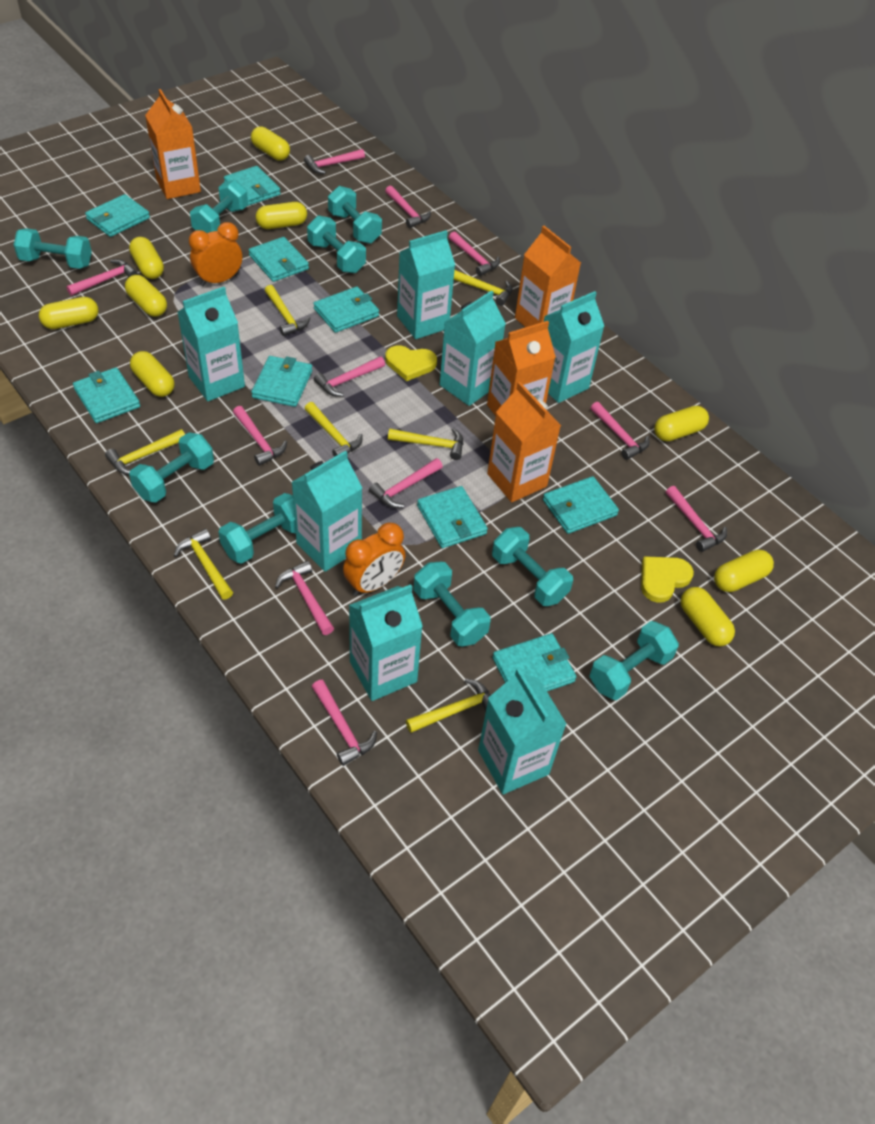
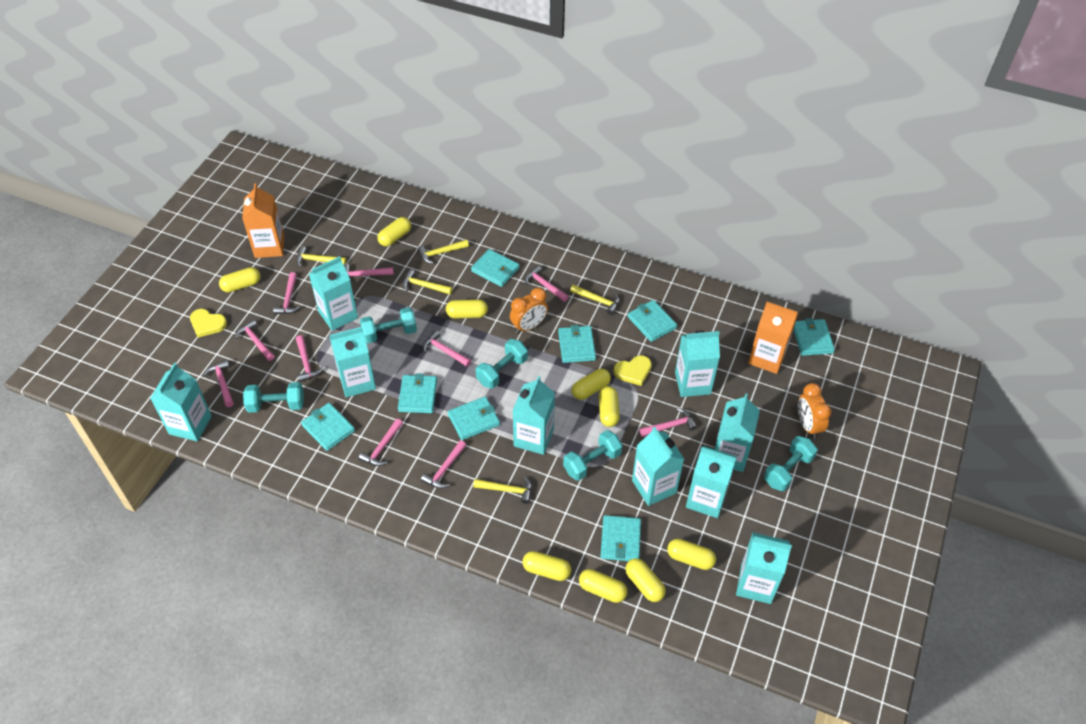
orange carton: 4 -> 2
pink hammer: 11 -> 10
turquoise carton: 7 -> 9
turquoise dumbbell: 9 -> 5
turquoise wallet: 9 -> 8
yellow hammer: 7 -> 5

